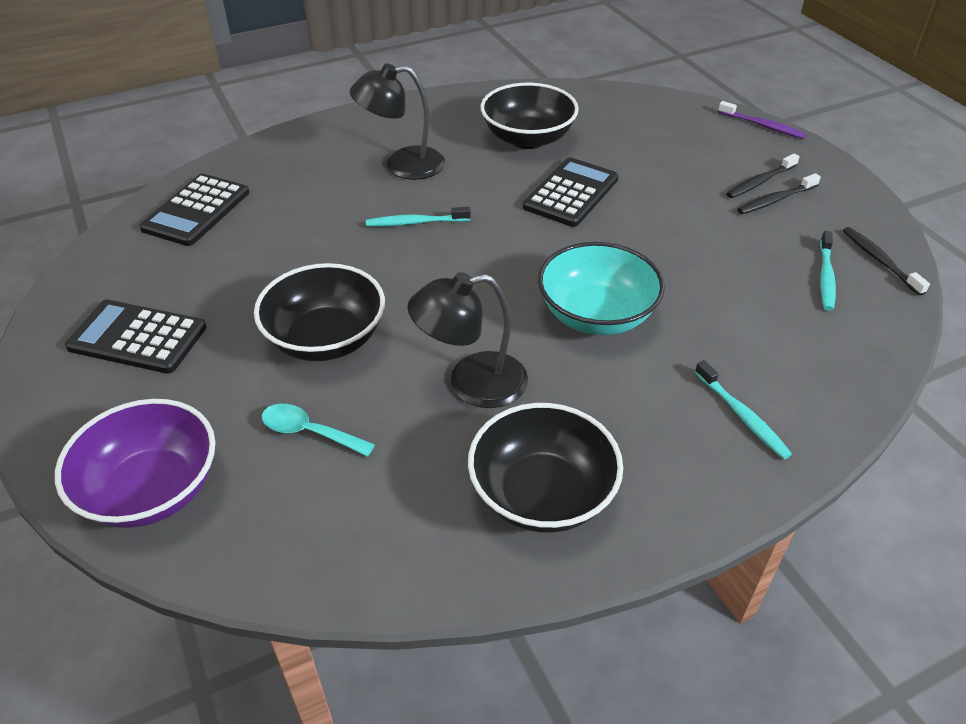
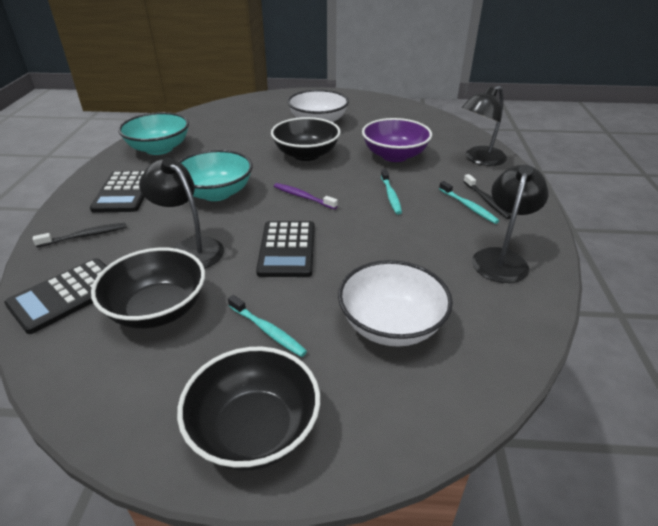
black lamp: 2 -> 3
black toothbrush: 3 -> 2
turquoise bowl: 1 -> 2
turquoise spoon: 1 -> 0
white bowl: 0 -> 2

